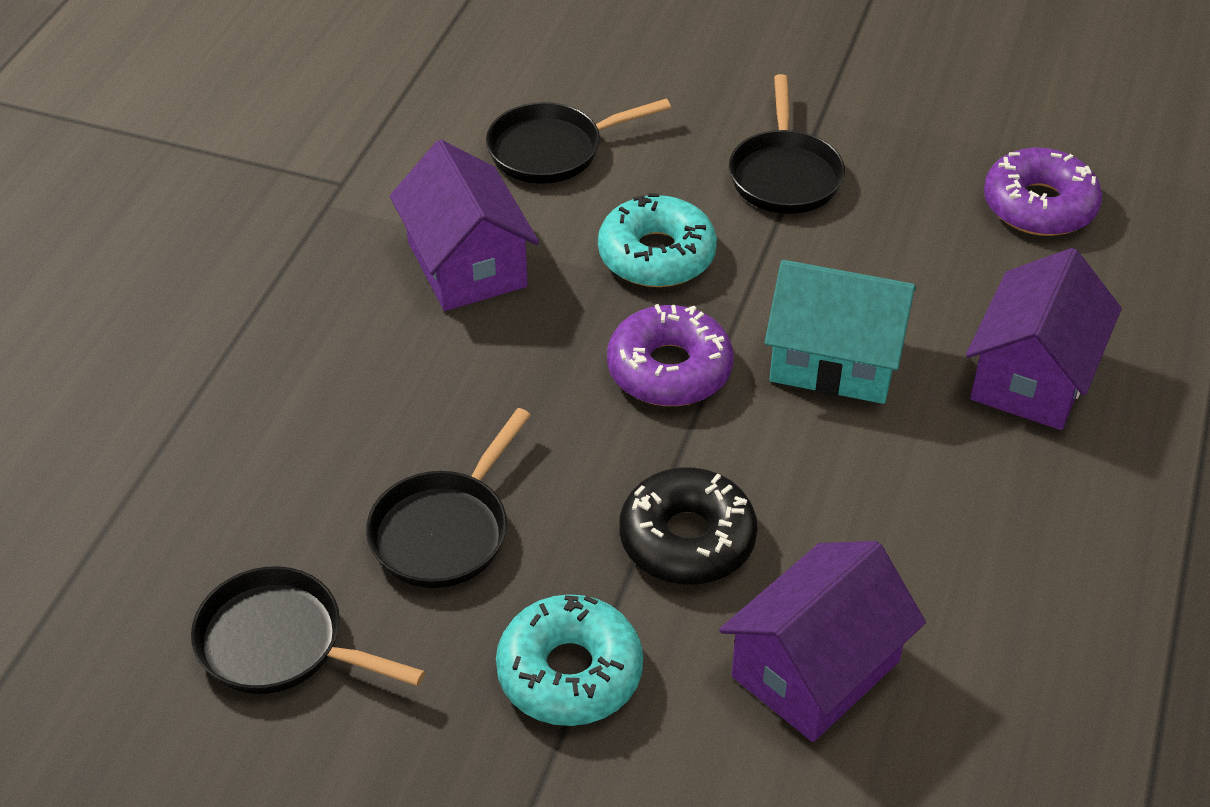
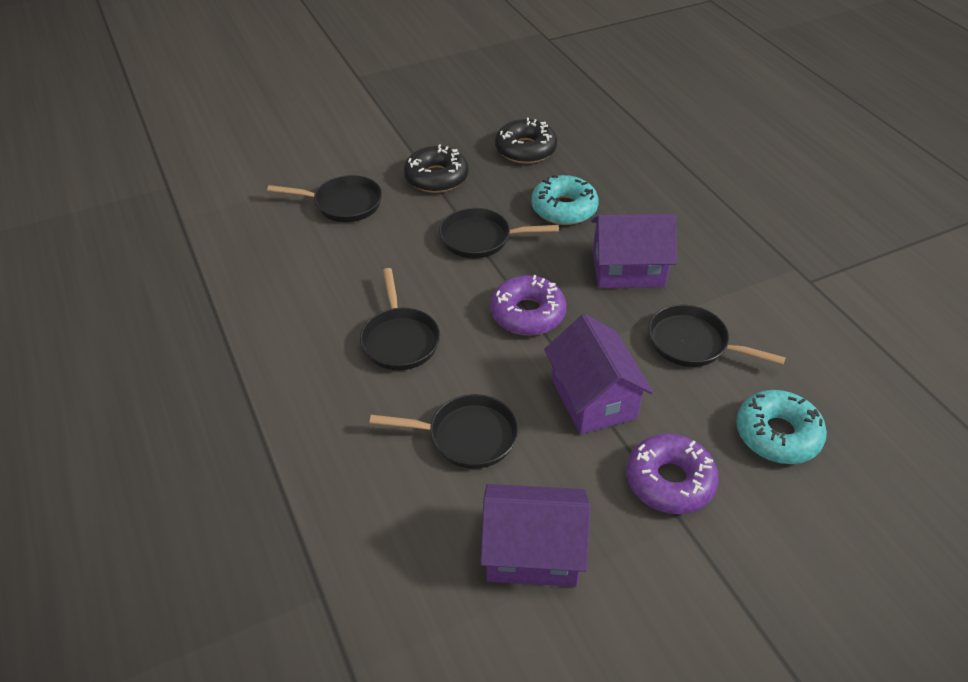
black donut: 1 -> 2
black pan: 4 -> 5
turquoise house: 1 -> 0

